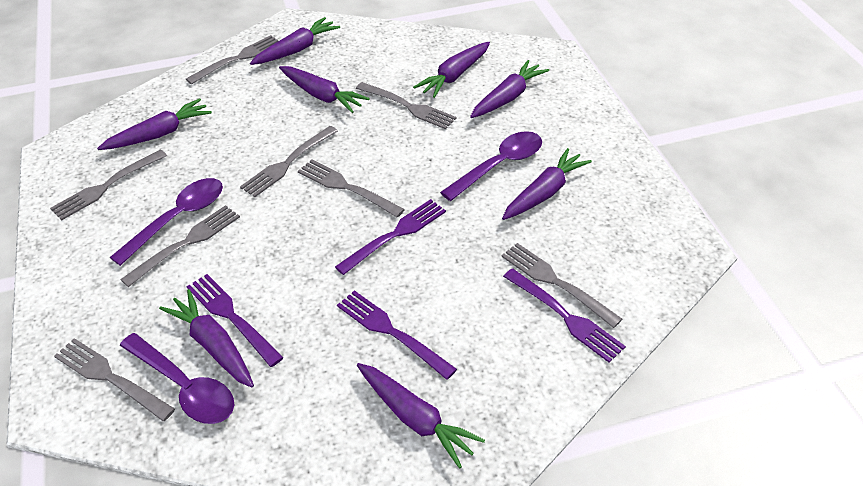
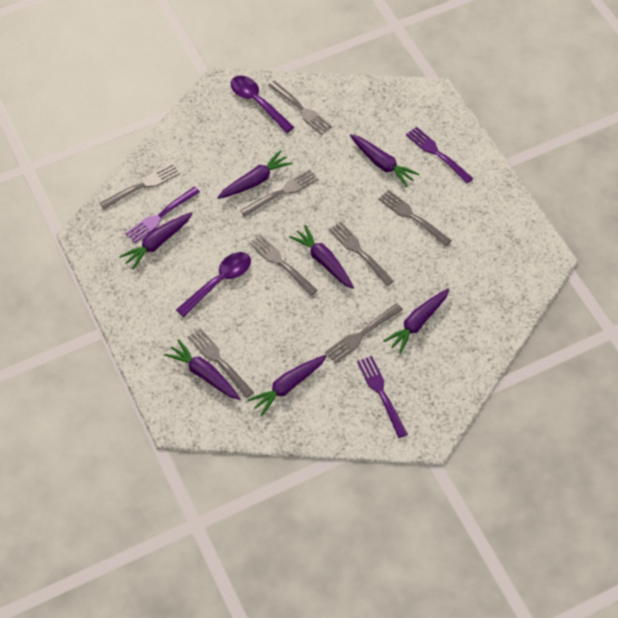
purple carrot: 8 -> 7
purple fork: 4 -> 3
purple spoon: 3 -> 2

